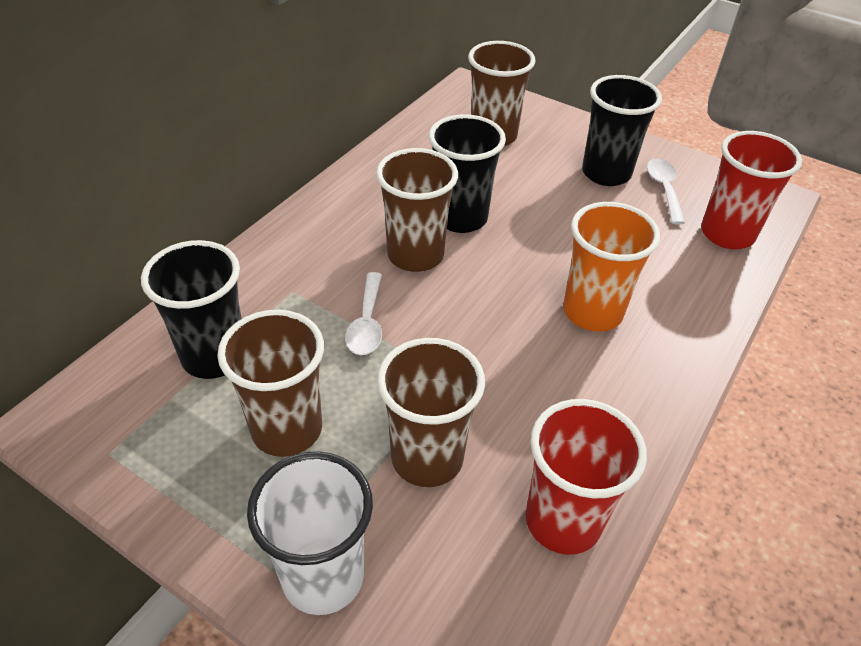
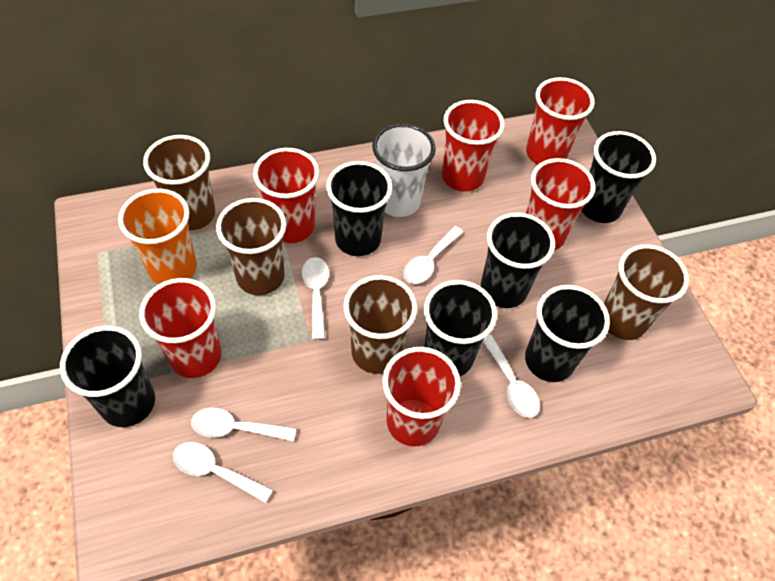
black cup: 3 -> 6
red cup: 2 -> 6
white spoon: 2 -> 5

